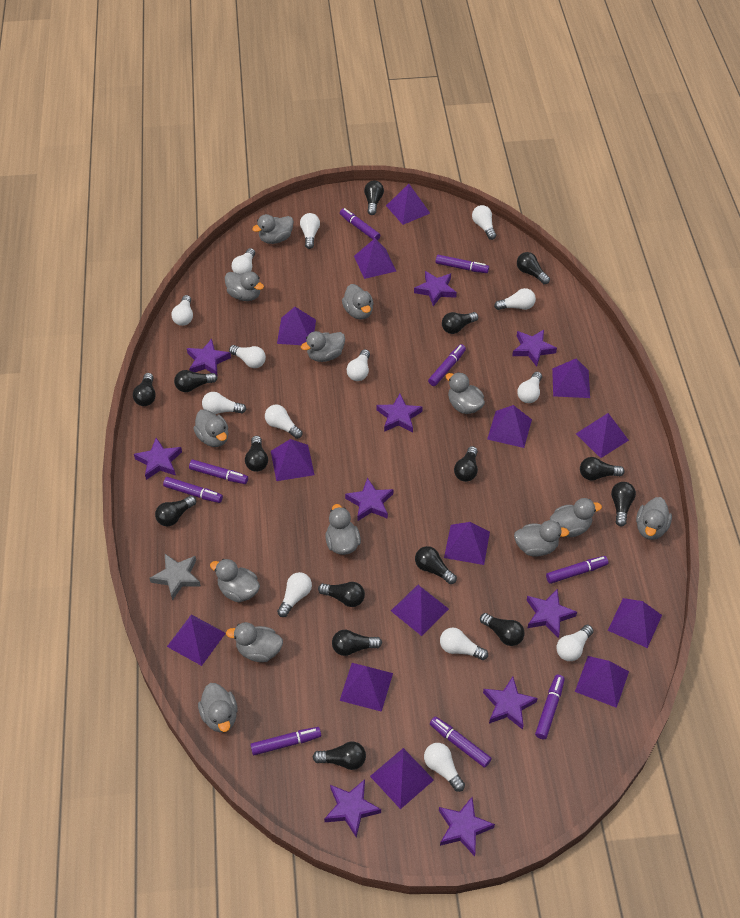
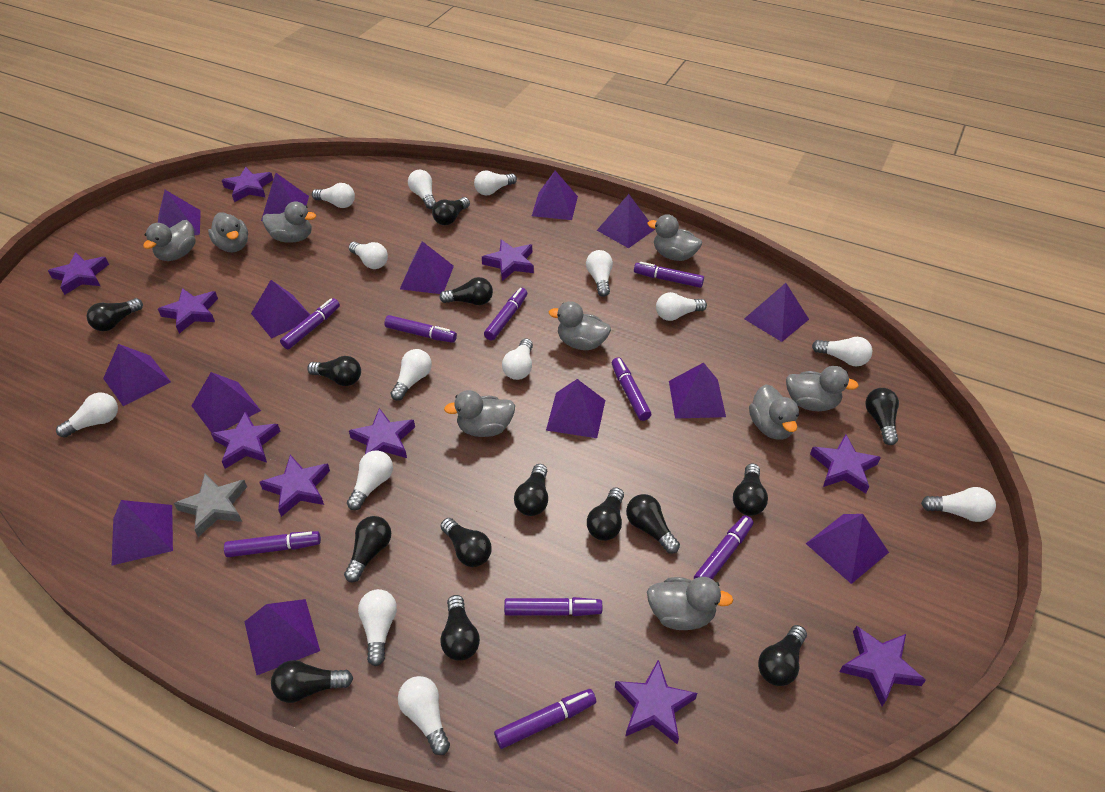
black light bulb: 15 -> 14
grey duck: 13 -> 9

